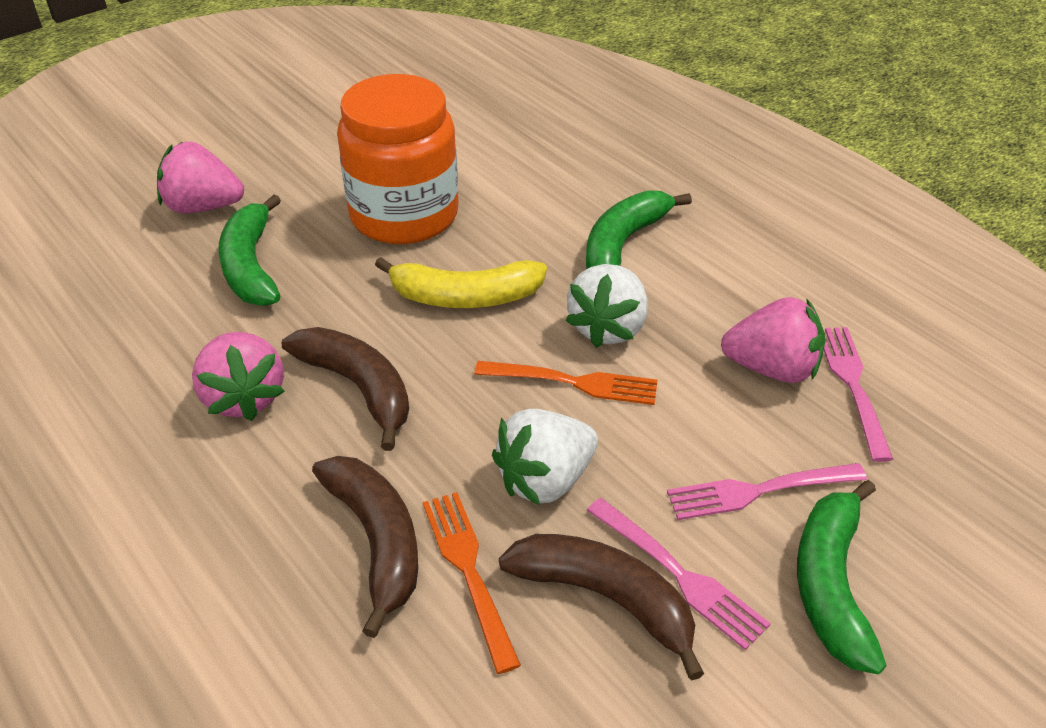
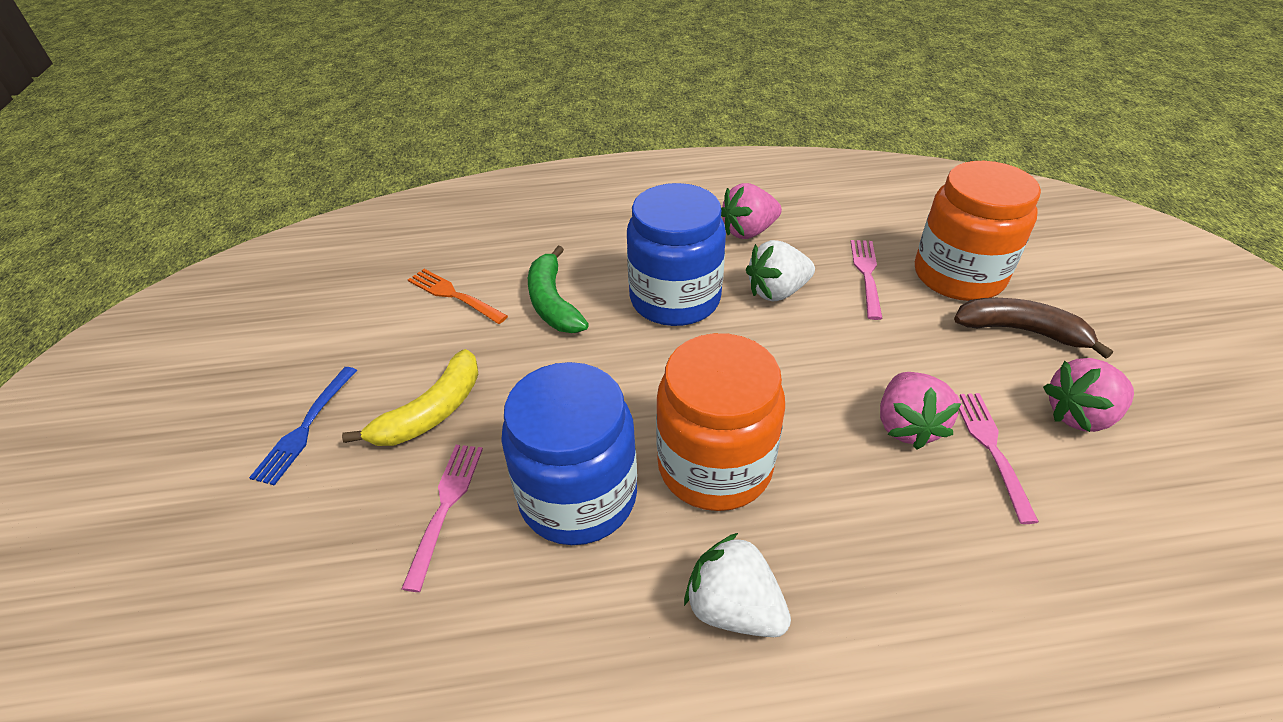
blue fork: 0 -> 1
blue jar: 0 -> 2
brown banana: 3 -> 1
green banana: 3 -> 1
orange fork: 2 -> 1
orange jar: 1 -> 2

